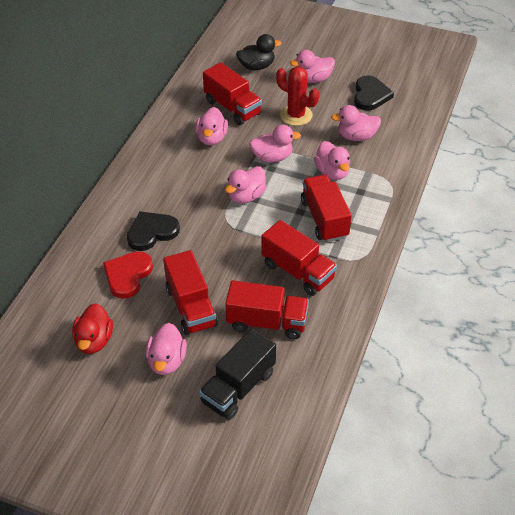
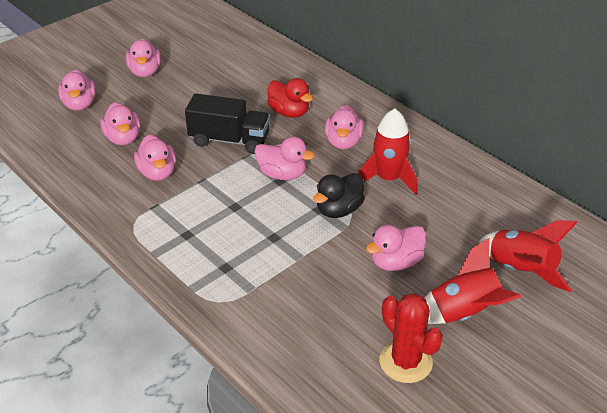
black heart: 2 -> 0
red heart: 1 -> 0
red rocket: 0 -> 3
red truck: 5 -> 0

